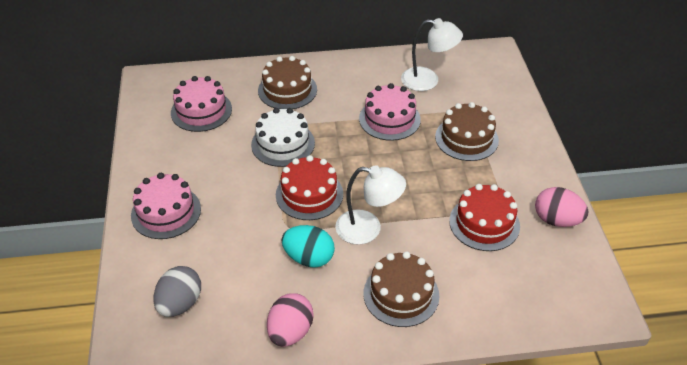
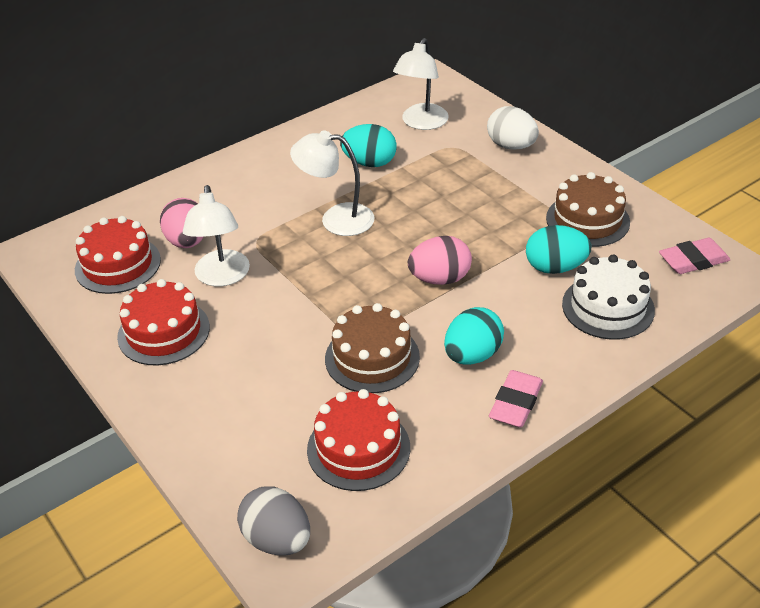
brown cake: 3 -> 2
pink cake: 3 -> 0
pink eraser: 0 -> 2
red cake: 2 -> 3
turquoise egg: 1 -> 3
white egg: 0 -> 1
white lamp: 2 -> 3

